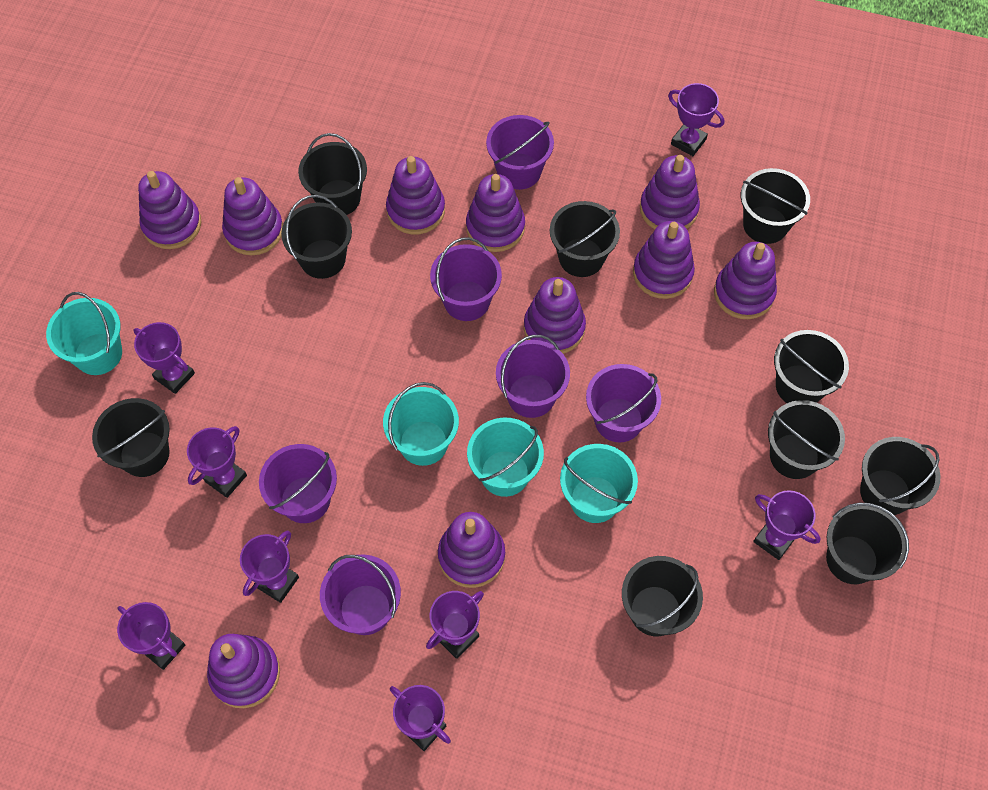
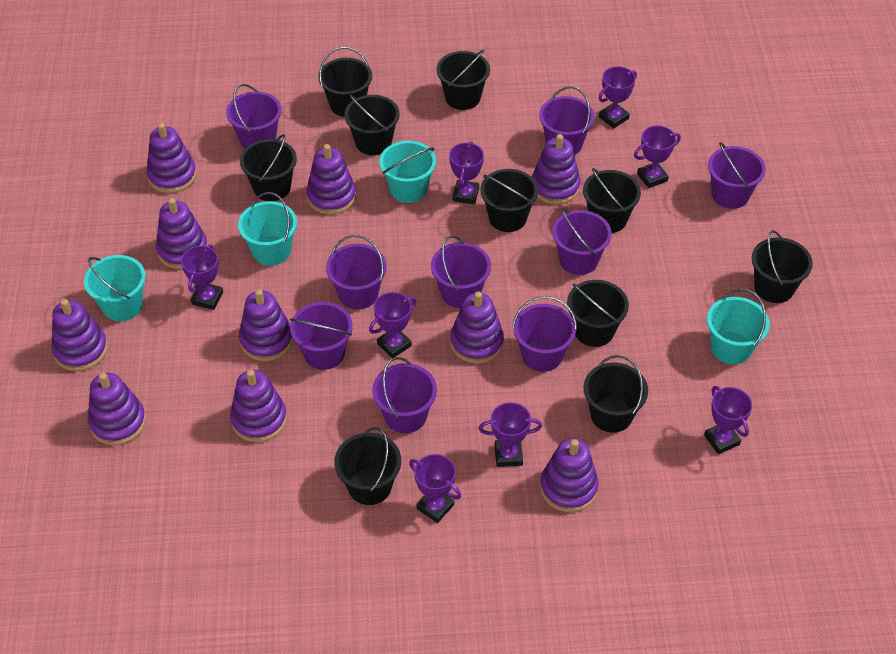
purple bucket: 6 -> 9

